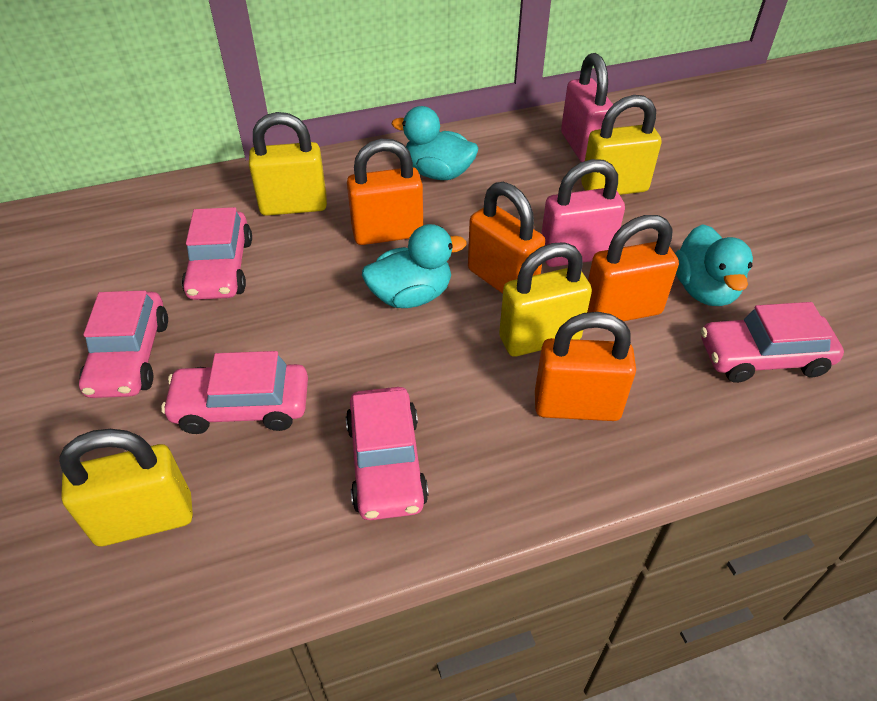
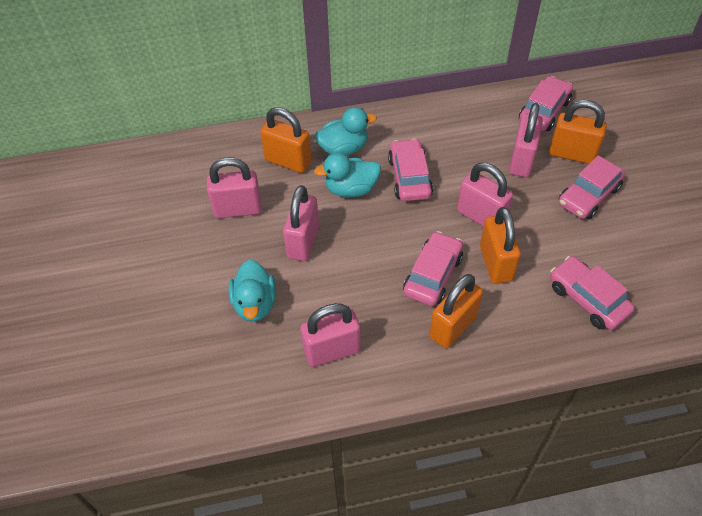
pink padlock: 2 -> 5
yellow padlock: 4 -> 0

